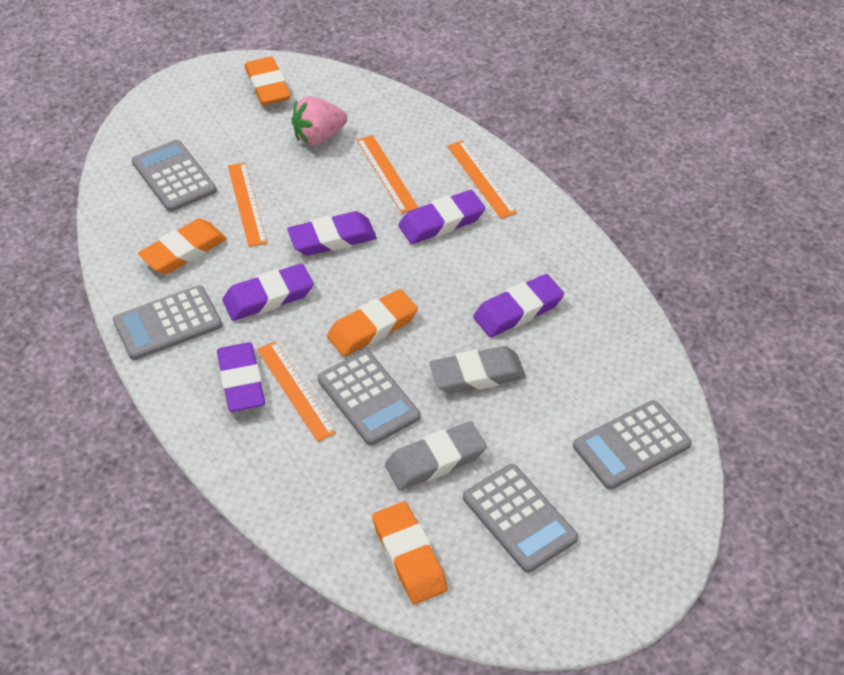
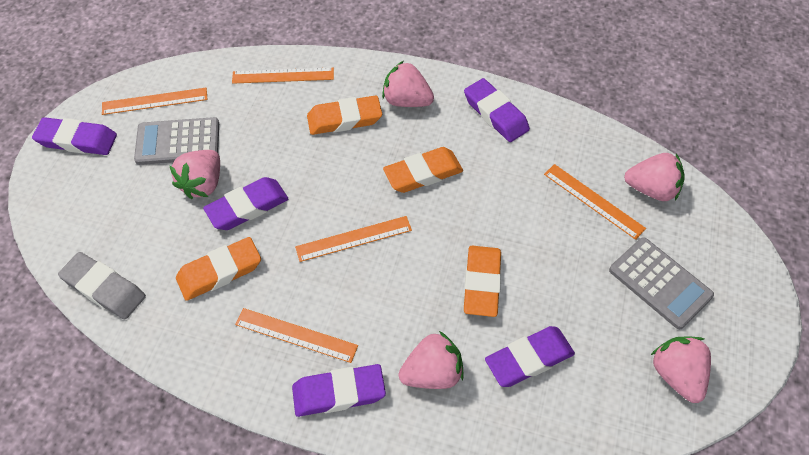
grey calculator: 5 -> 2
grey eraser: 2 -> 1
orange ruler: 4 -> 5
pink strawberry: 1 -> 5

